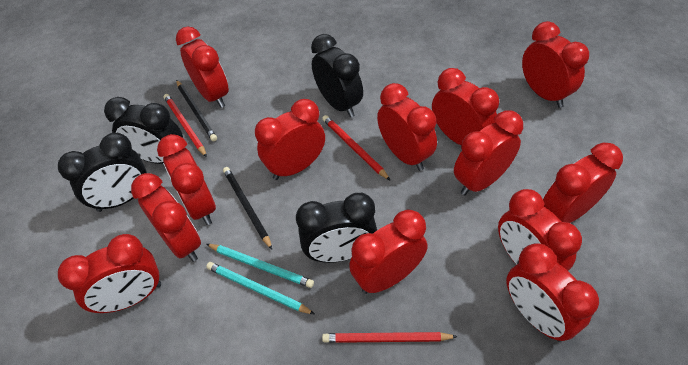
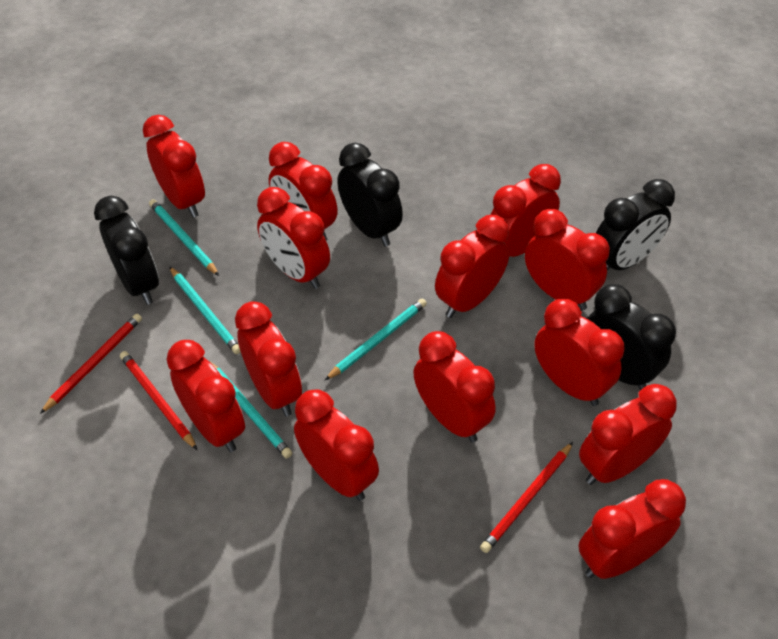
black pencil: 2 -> 0
turquoise pencil: 2 -> 4

